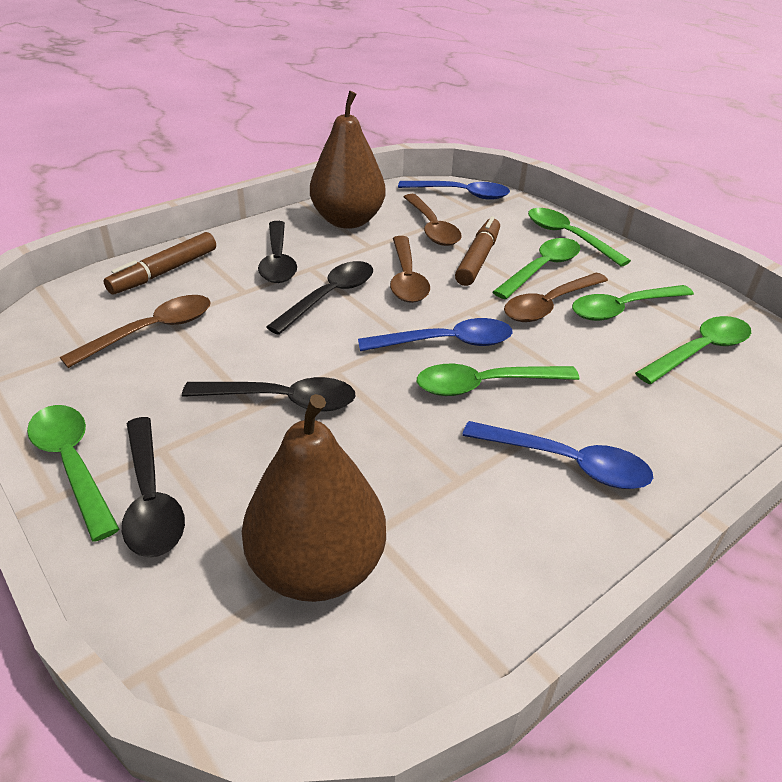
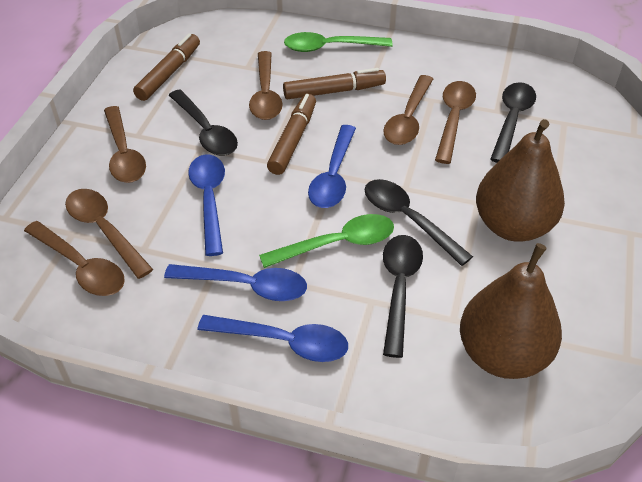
blue spoon: 3 -> 4
brown marker: 2 -> 3
brown spoon: 4 -> 6
green spoon: 6 -> 2

